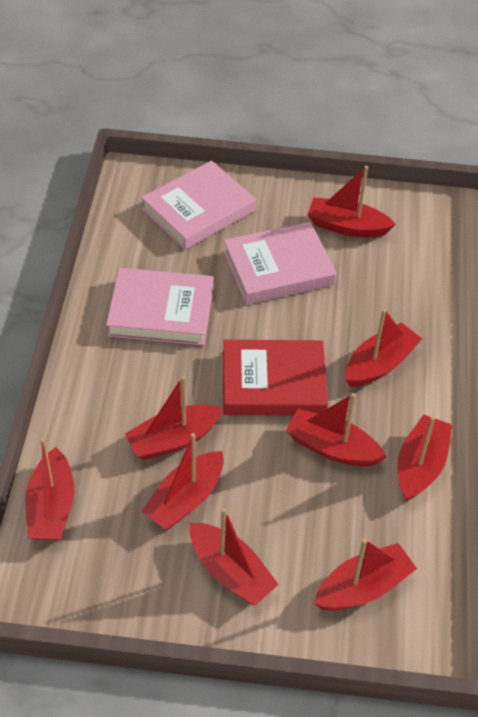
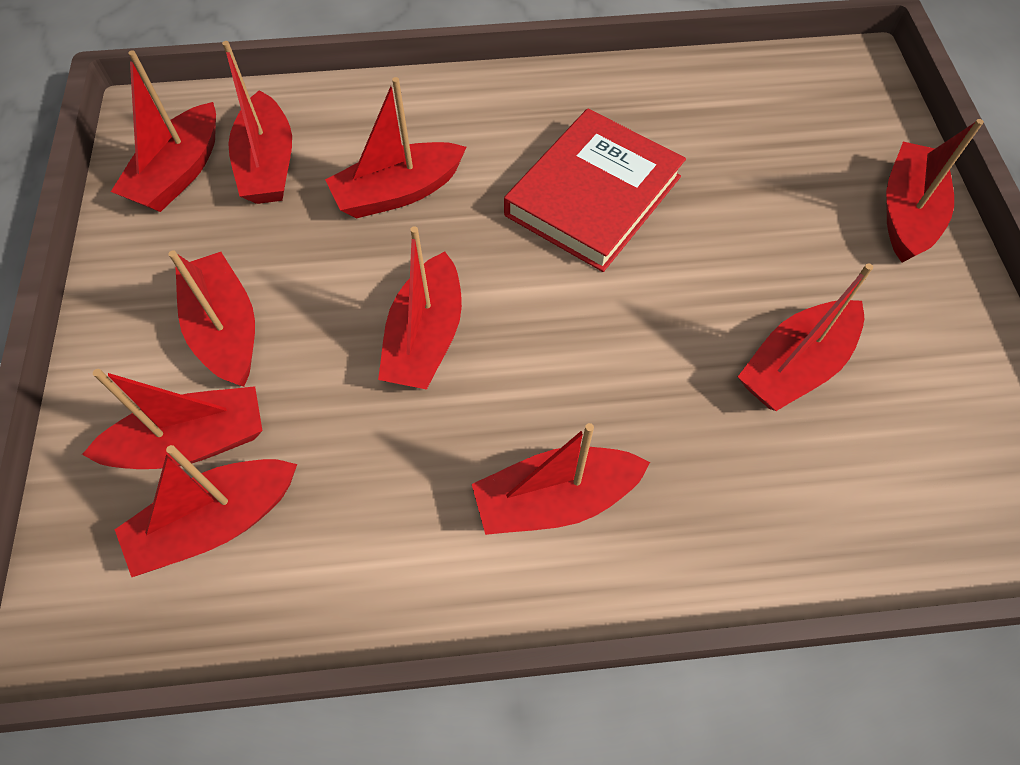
pink book: 3 -> 0
red boat: 9 -> 10

